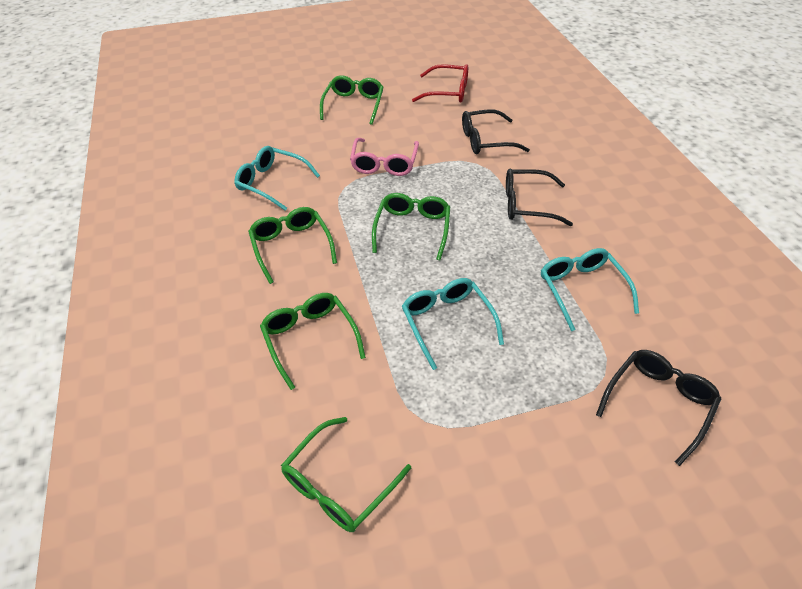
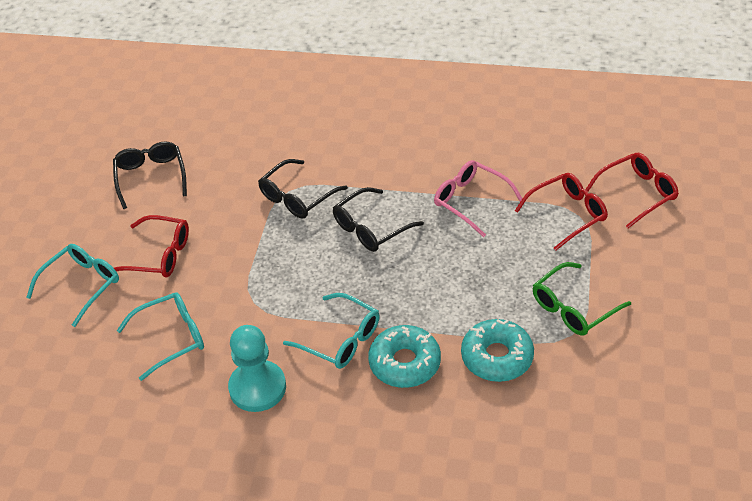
green glasses: 5 -> 1
red glasses: 1 -> 3
turquoise donut: 0 -> 2
turquoise pawn: 0 -> 1

